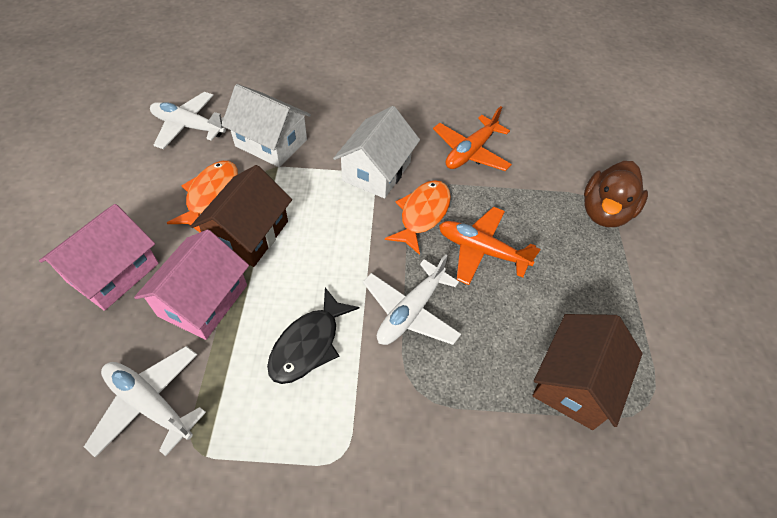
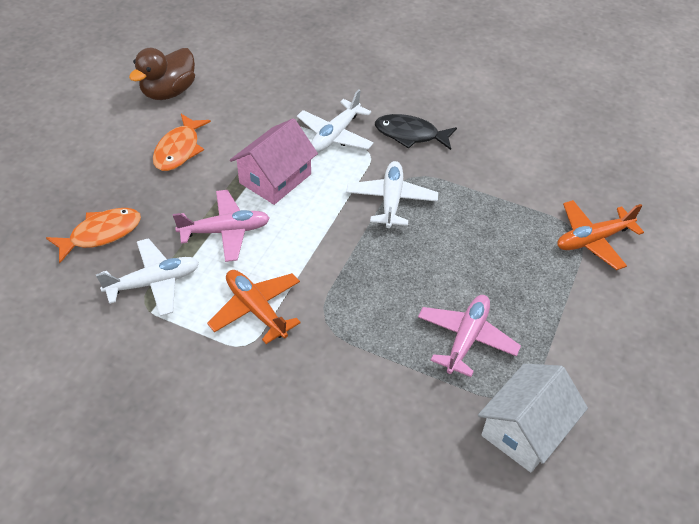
brown house: 2 -> 0
pink house: 2 -> 1
pink plane: 0 -> 2
white house: 2 -> 1

